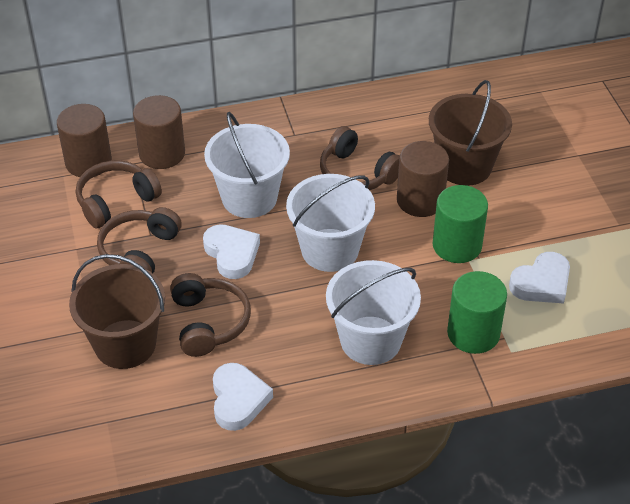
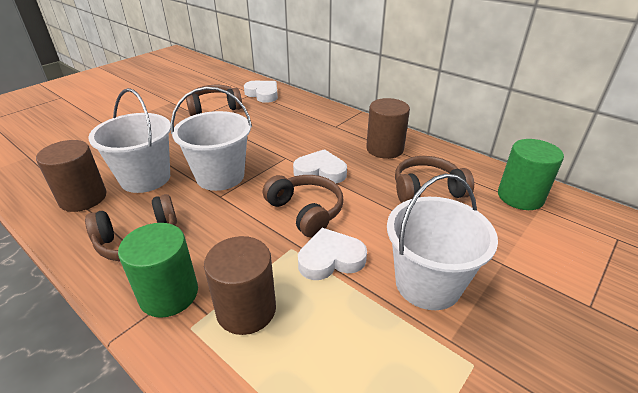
brown bucket: 2 -> 0

